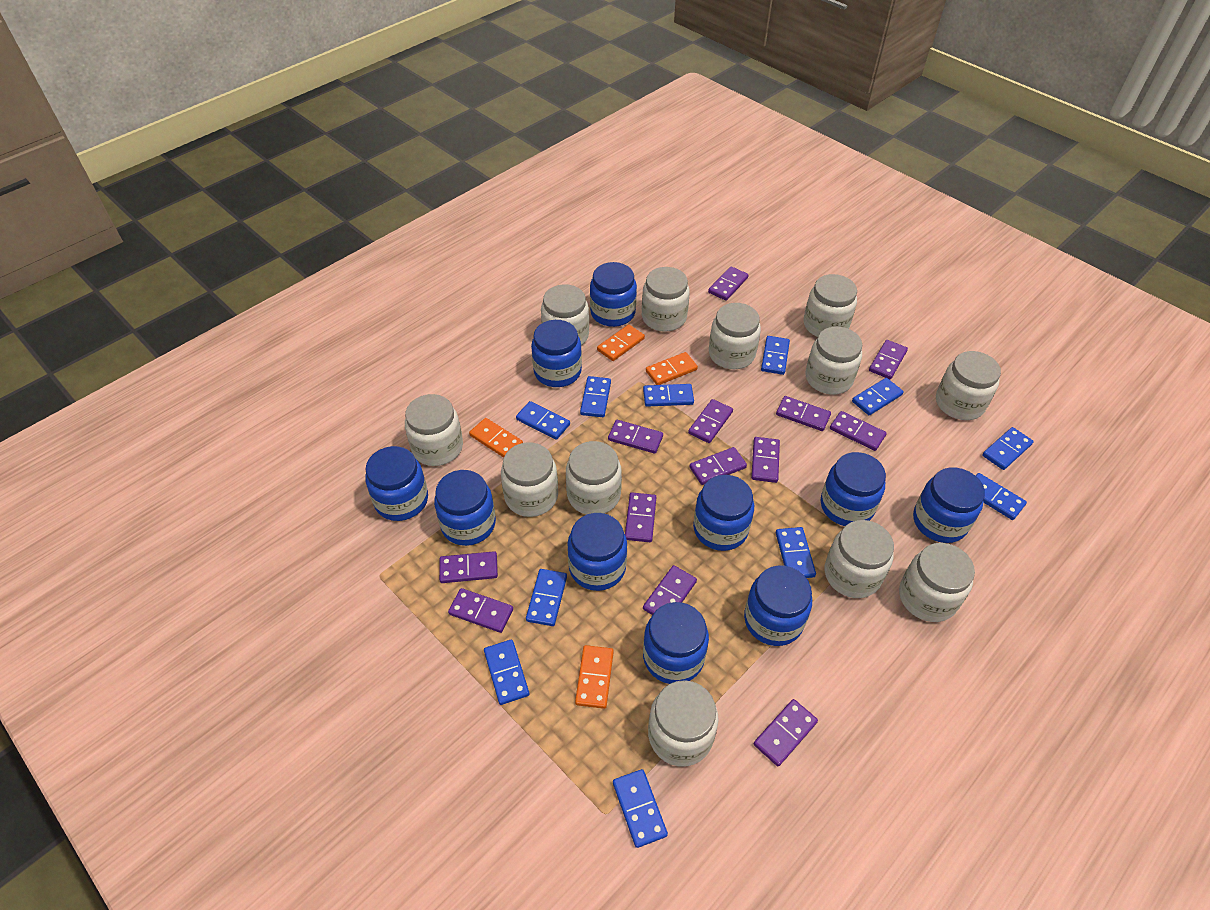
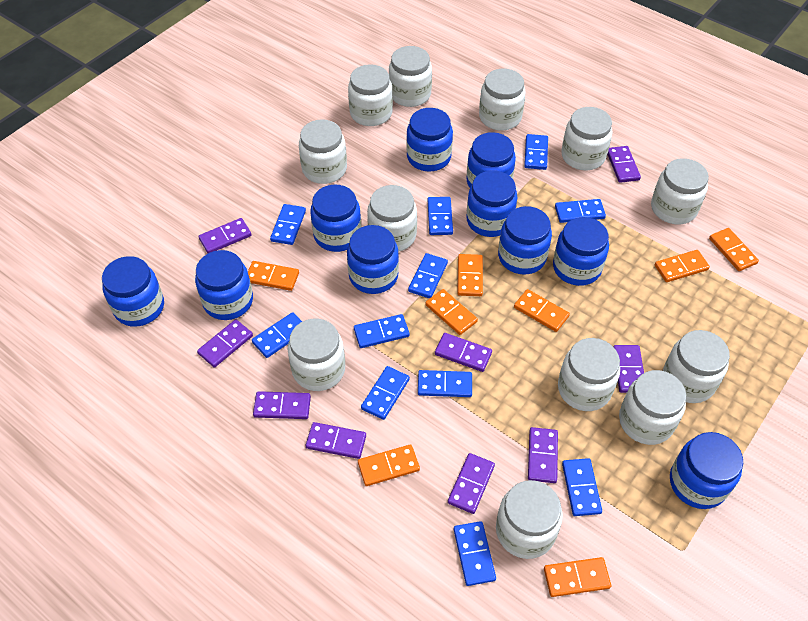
orange domino: 4 -> 8
purple domino: 13 -> 9

